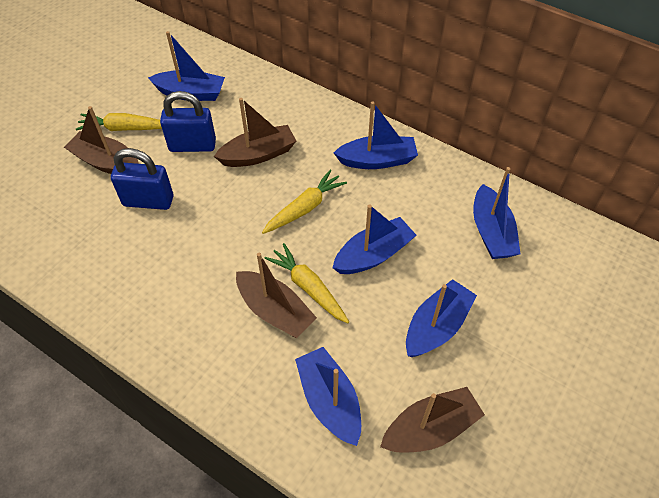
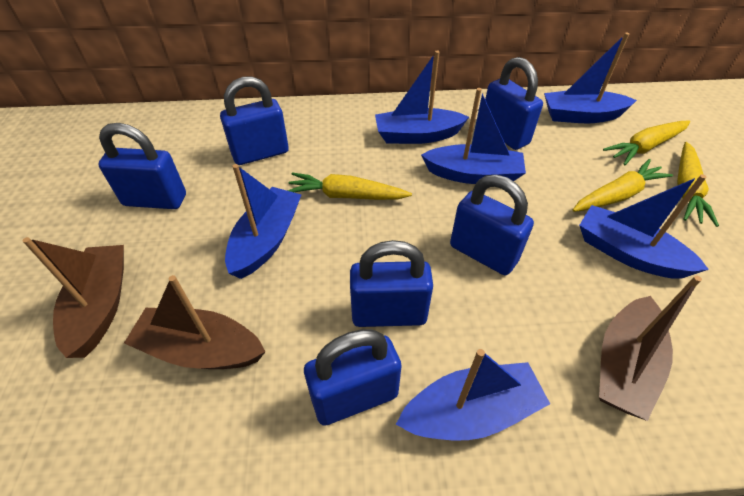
blue padlock: 2 -> 6
brown boat: 4 -> 3
yellow carrot: 3 -> 4

